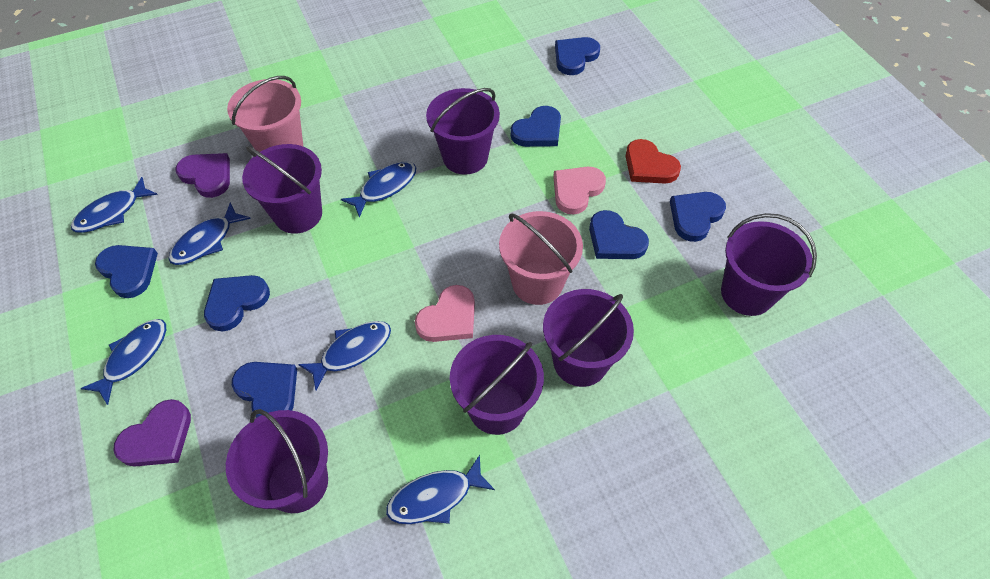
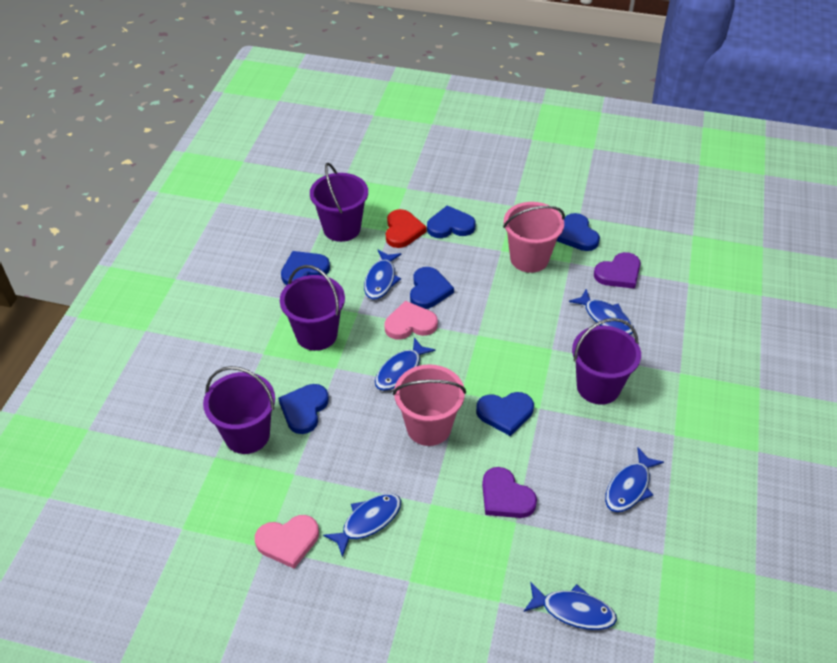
blue heart: 7 -> 6
purple bucket: 6 -> 4

